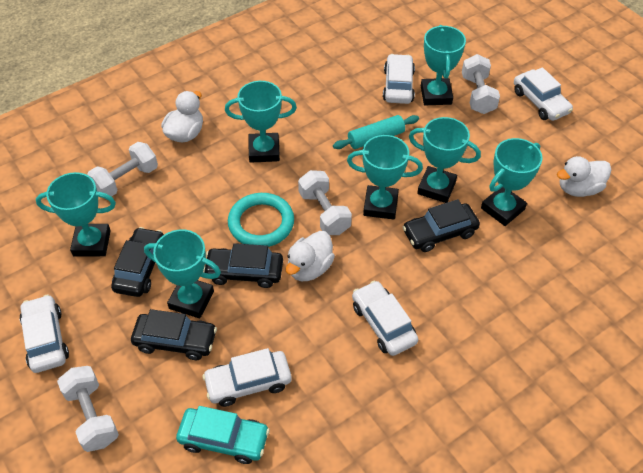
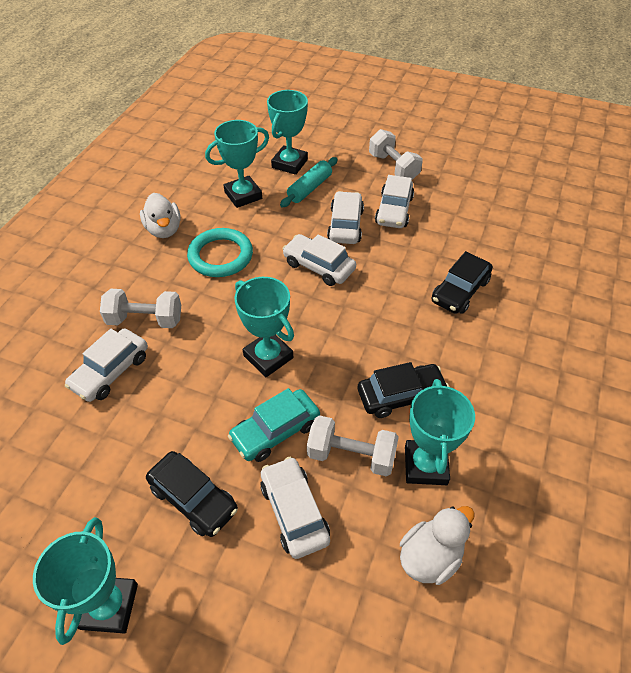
black car: 4 -> 3
turquoise trophy: 7 -> 5
white duck: 3 -> 2
white dumbbell: 4 -> 3

